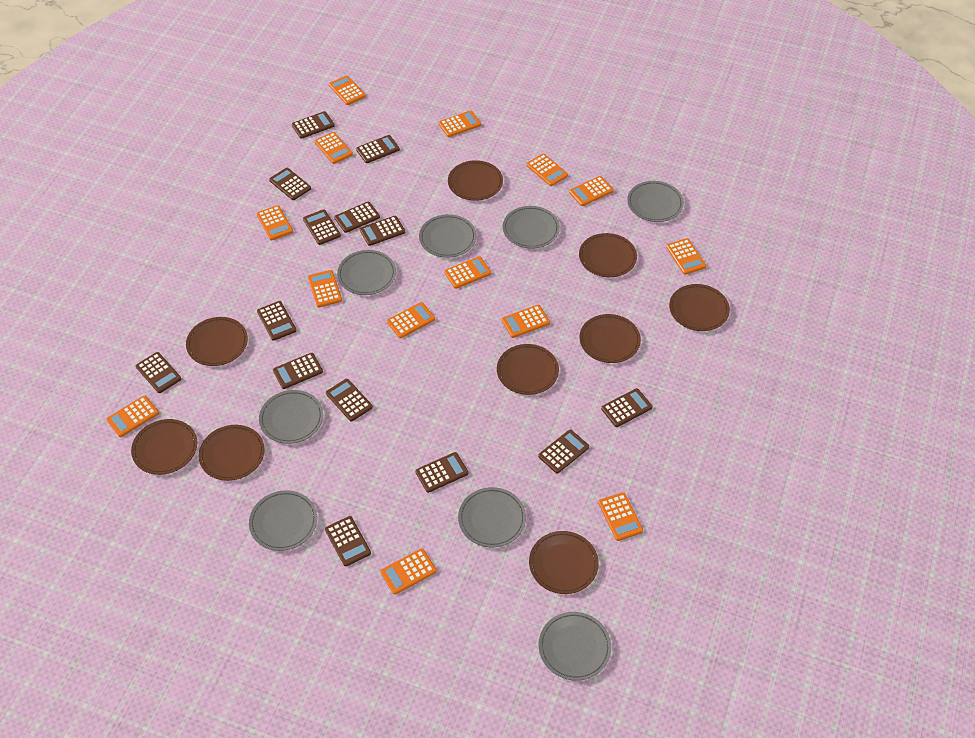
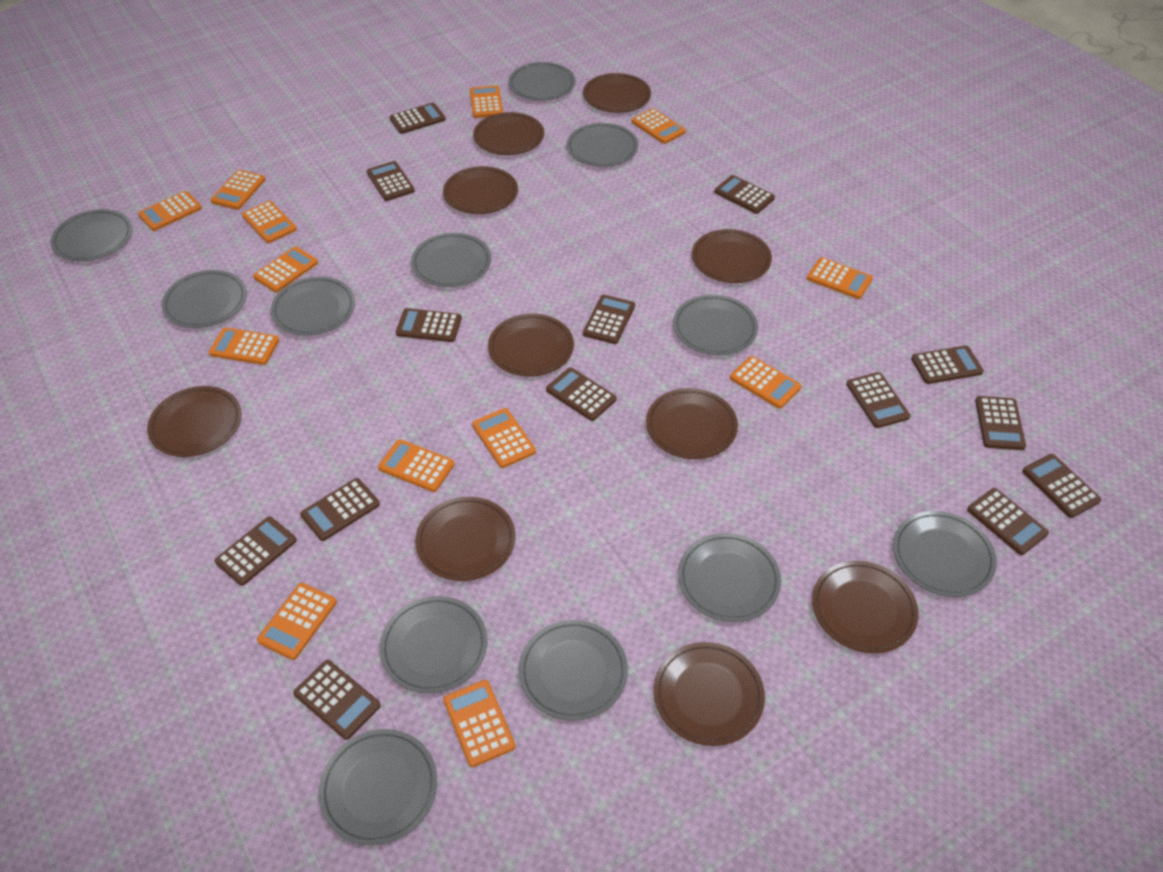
brown plate: 9 -> 10
grey plate: 8 -> 12
orange calculator: 14 -> 13

